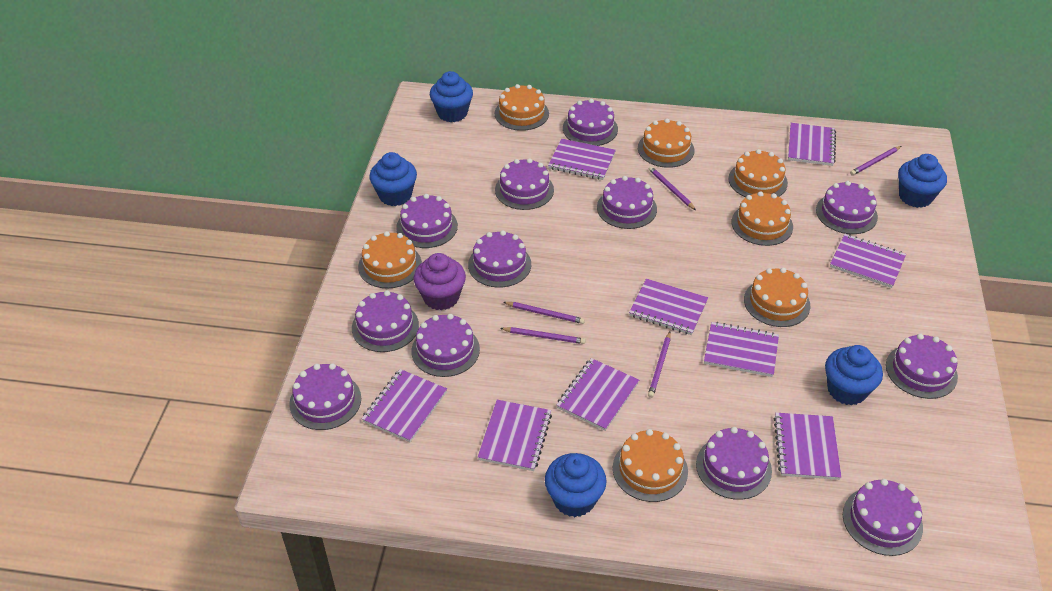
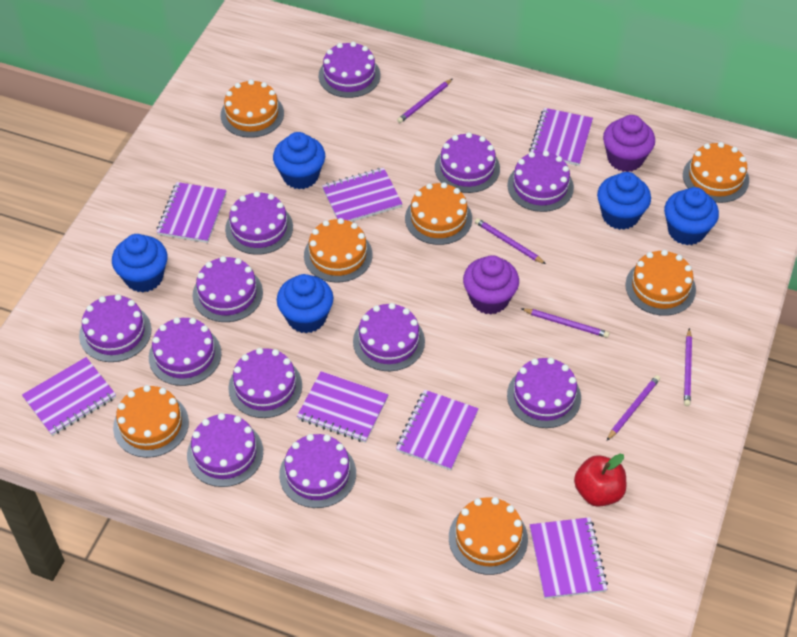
purple cupcake: 1 -> 2
purple notebook: 9 -> 7
red apple: 0 -> 1

